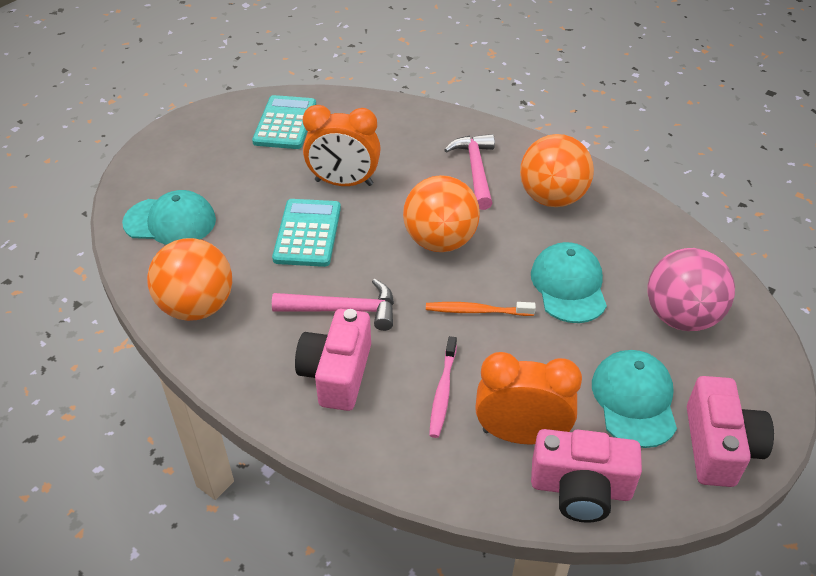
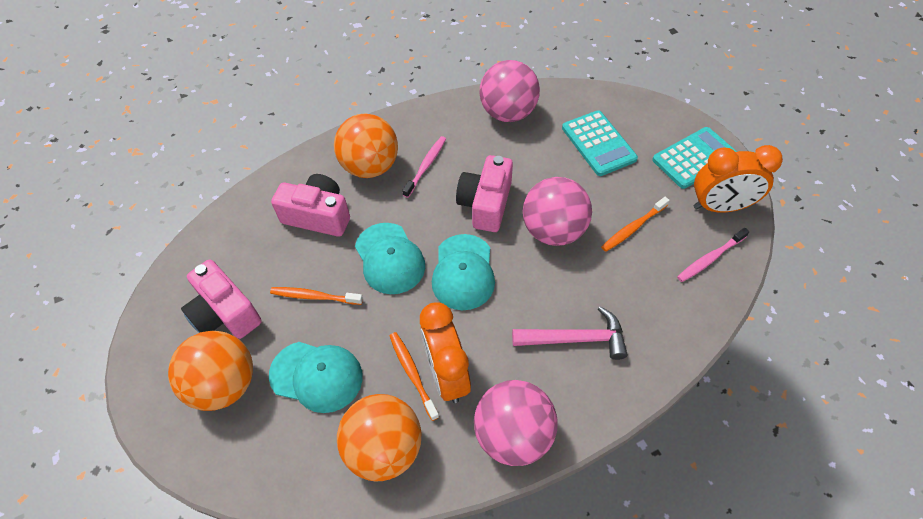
orange toothbrush: 1 -> 3
pink ball: 1 -> 3
pink hammer: 2 -> 1
pink toothbrush: 1 -> 2

